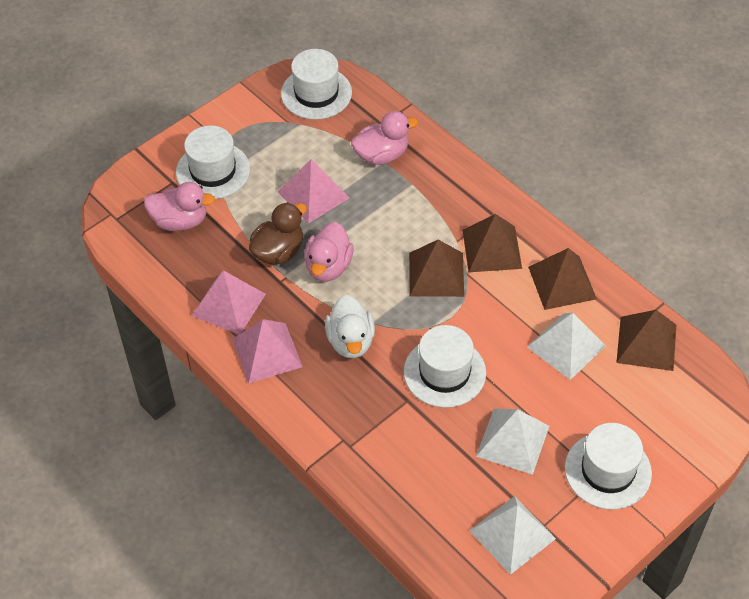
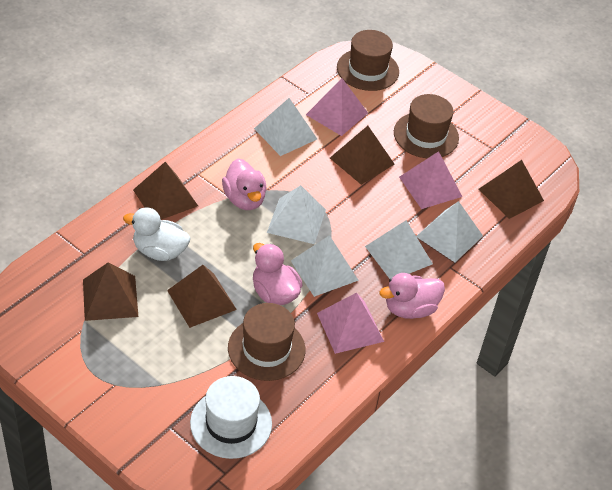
brown duck: 1 -> 0
brown hat: 0 -> 3
brown pyramid: 4 -> 5
white hat: 4 -> 1
white pyramid: 3 -> 5

